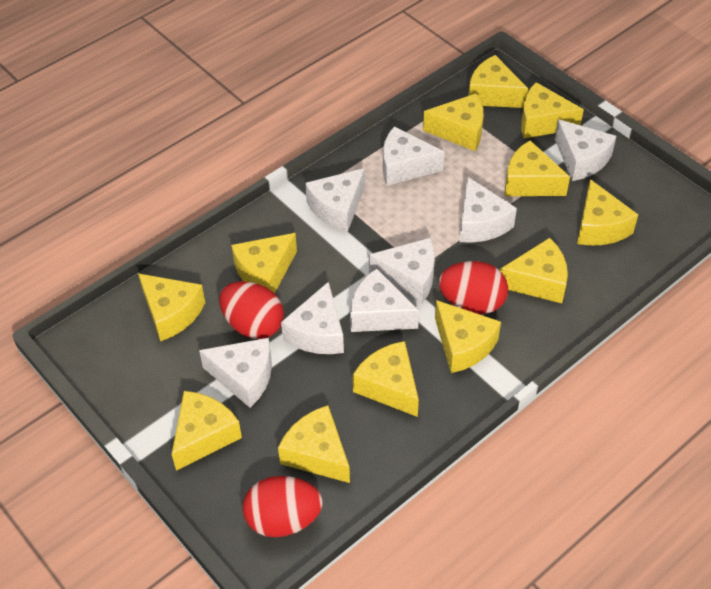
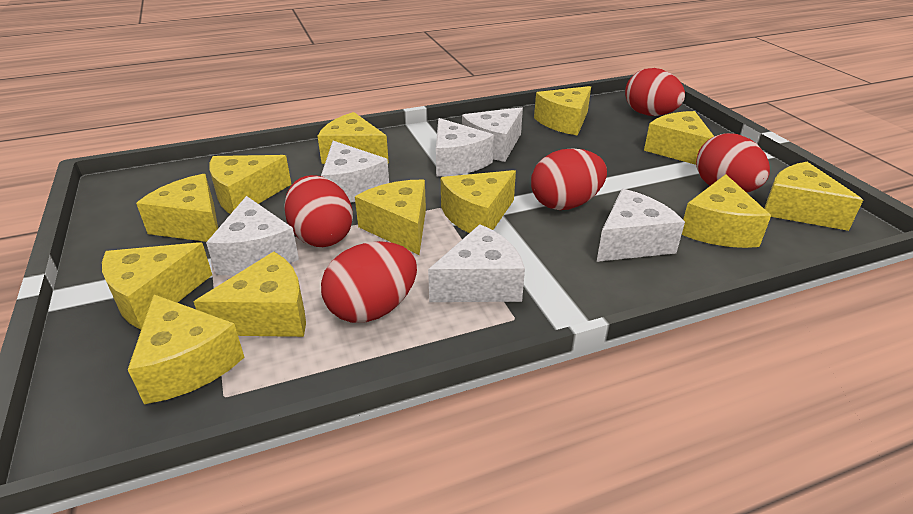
red egg: 3 -> 5
white cheese: 8 -> 6

